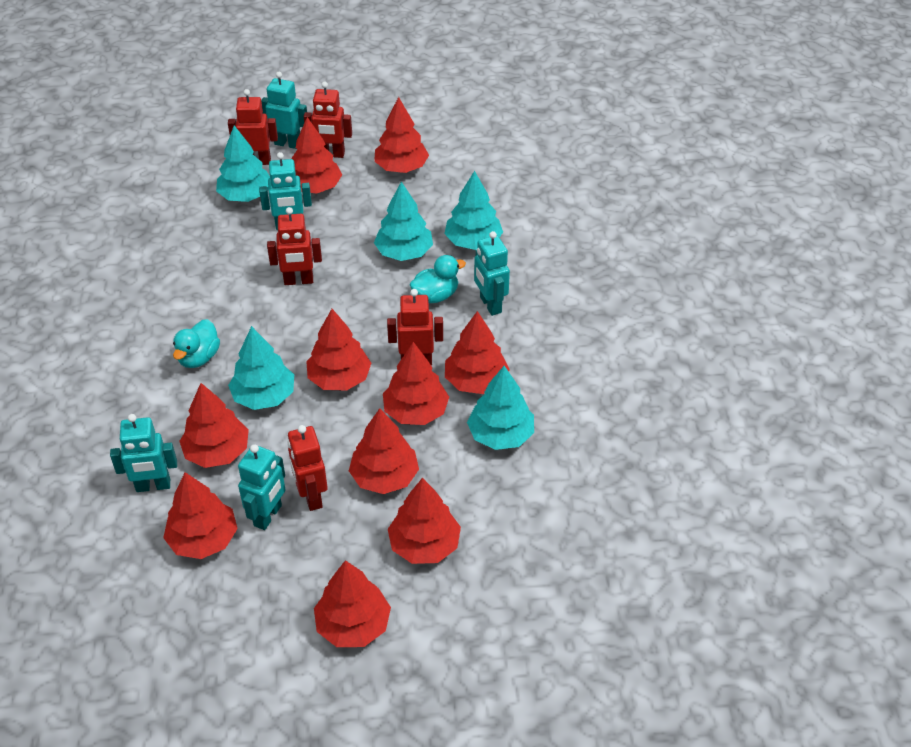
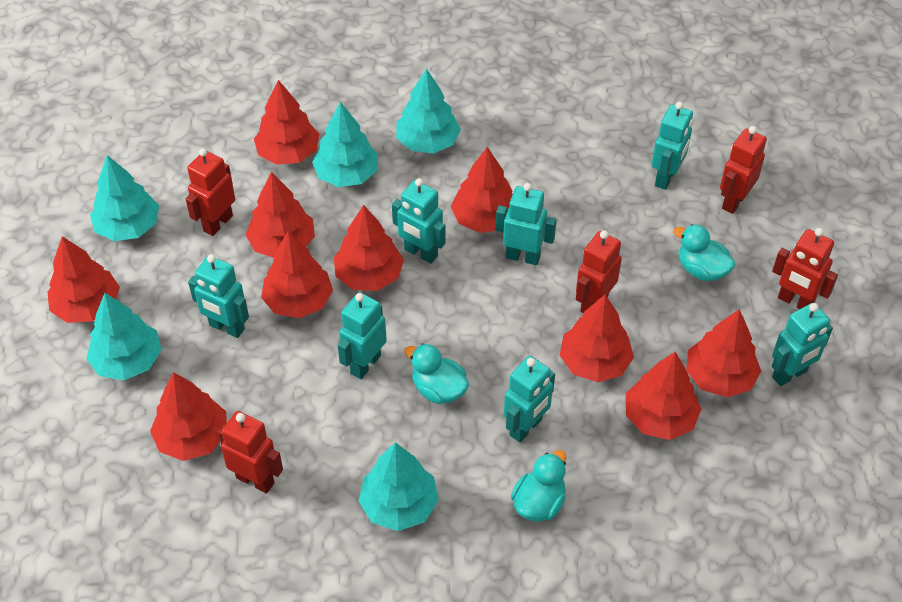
turquoise duck: 2 -> 3
turquoise robot: 5 -> 7

